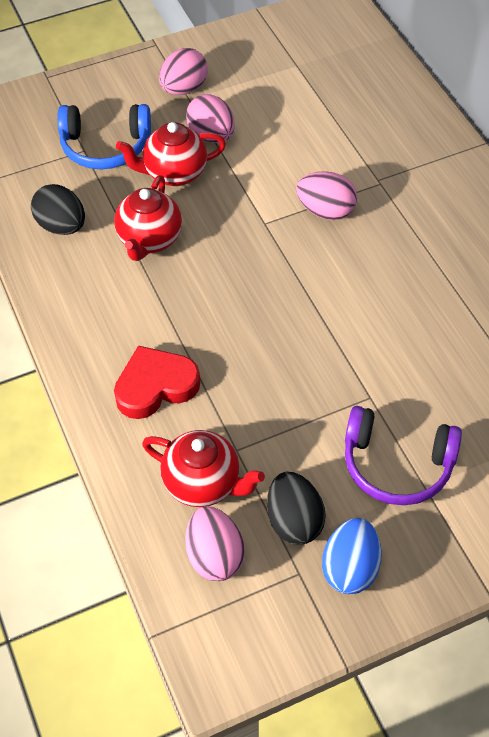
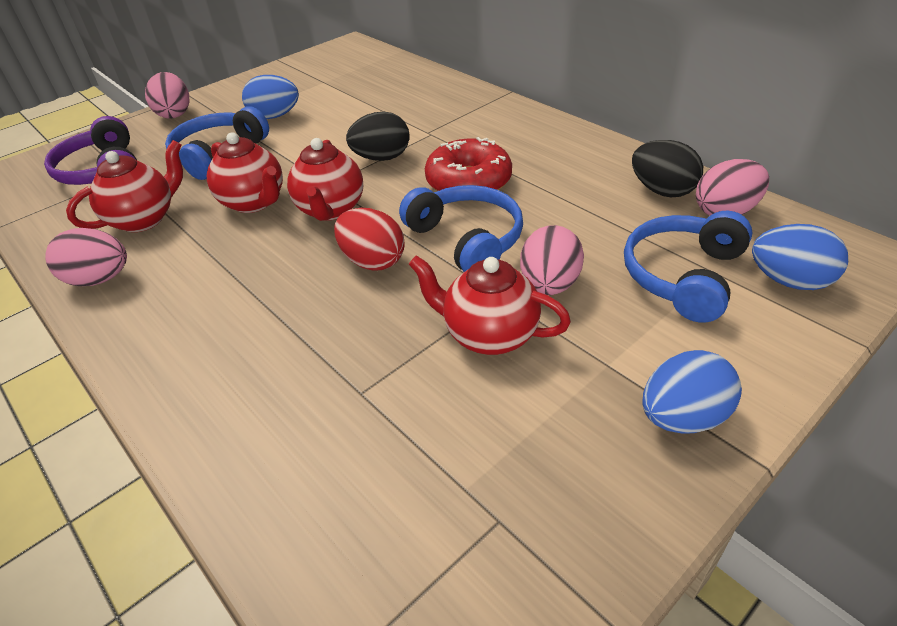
blue egg: 1 -> 3
blue headphones: 1 -> 3
red donut: 0 -> 1
red egg: 0 -> 1
red heart: 1 -> 0
red teapot: 3 -> 4

